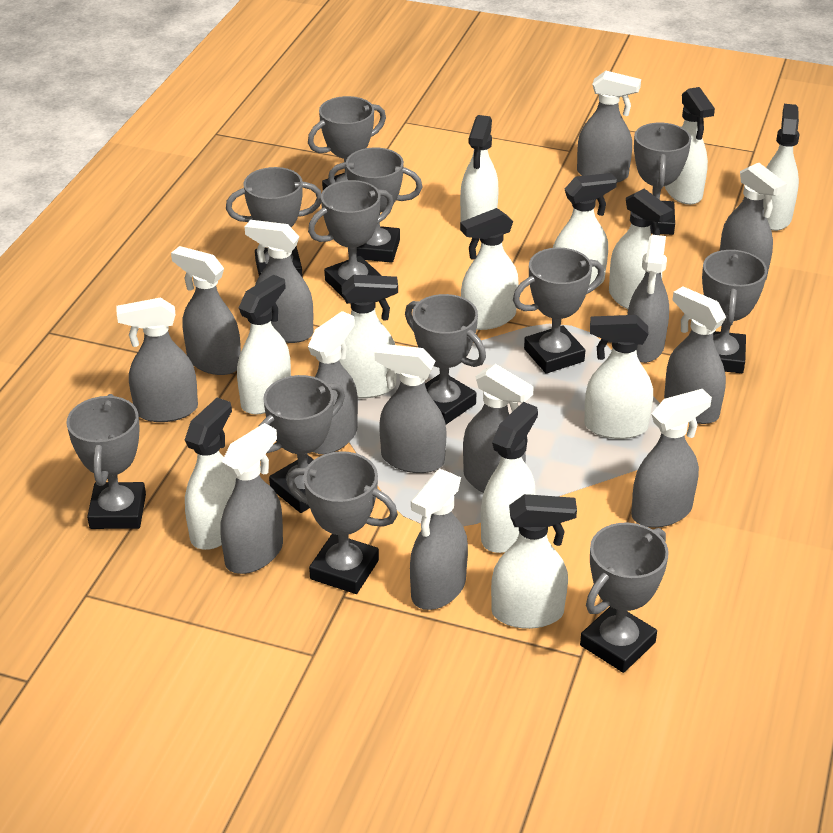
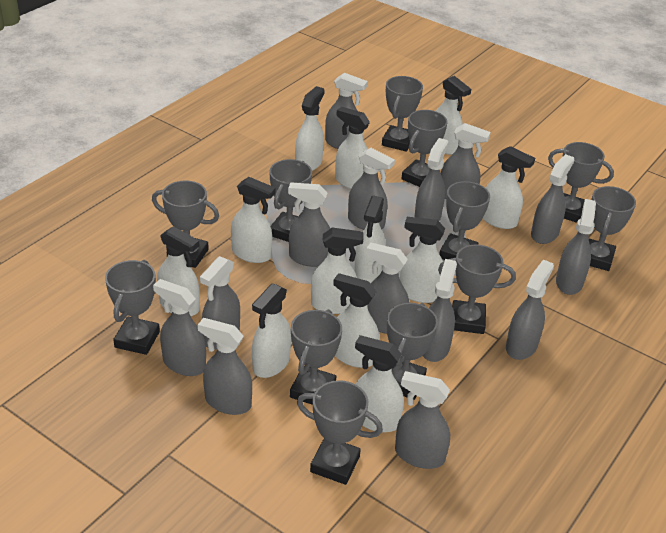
grey spray bottle: 13 -> 14

